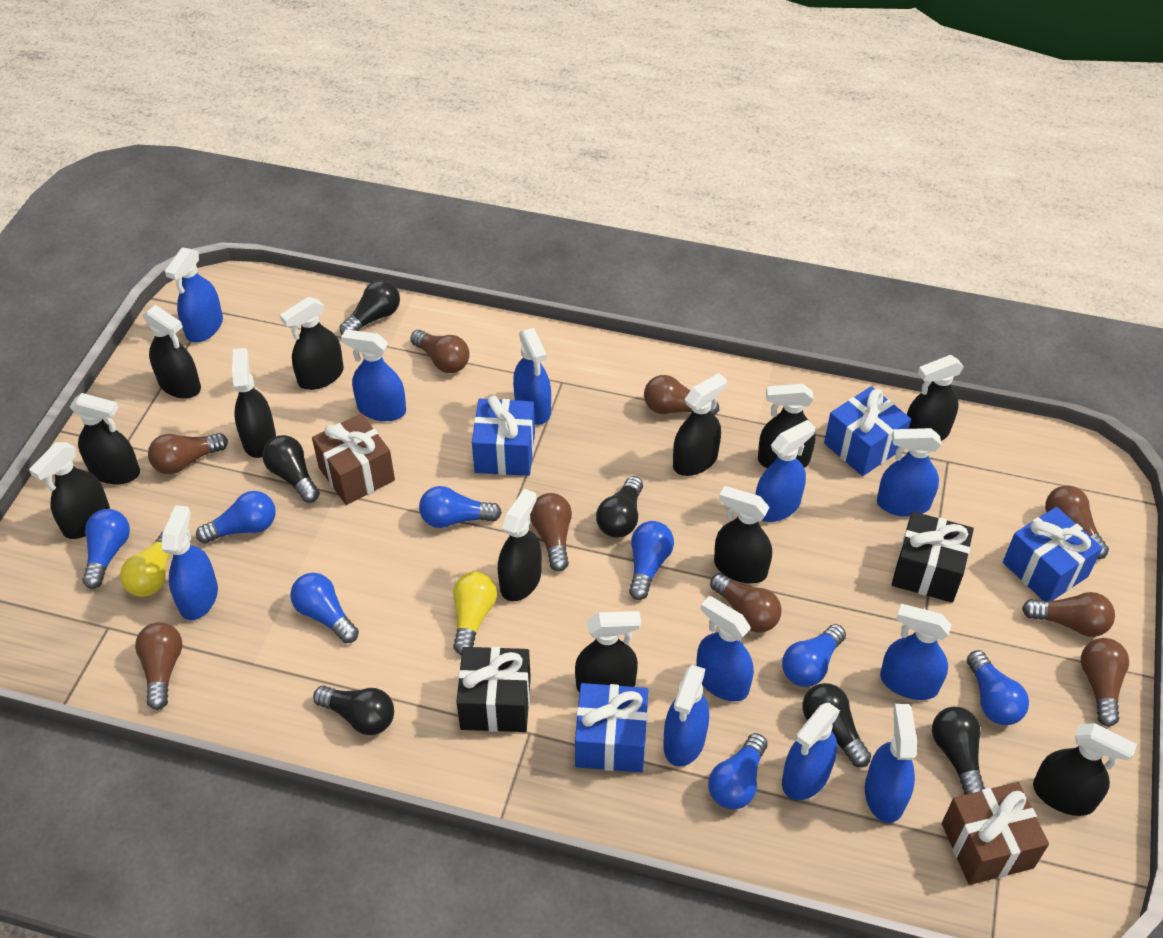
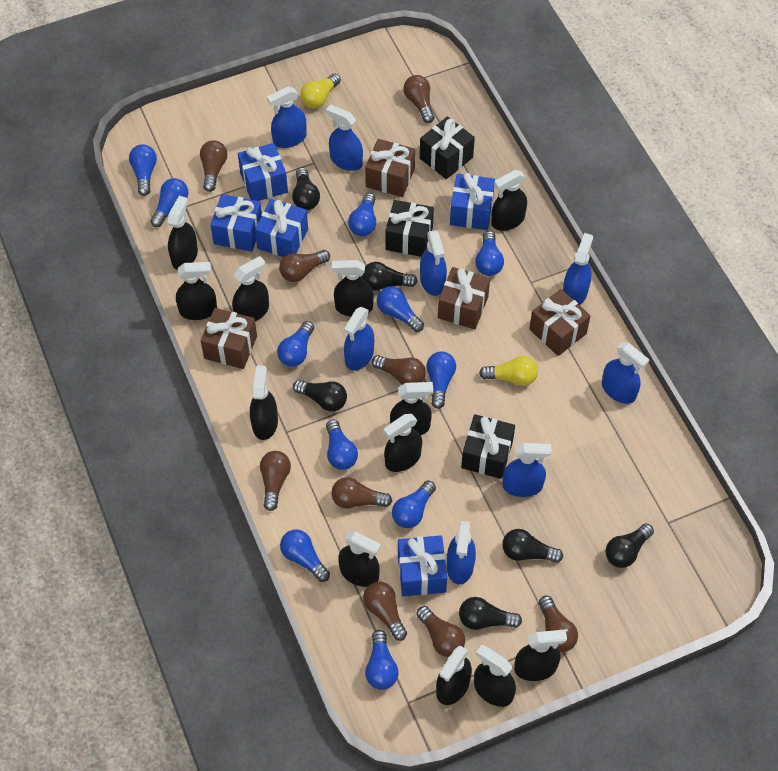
black gift: 2 -> 3
blue gift: 4 -> 5
blue light bulb: 8 -> 11
blue spray bottle: 11 -> 8
brown gift: 2 -> 4

